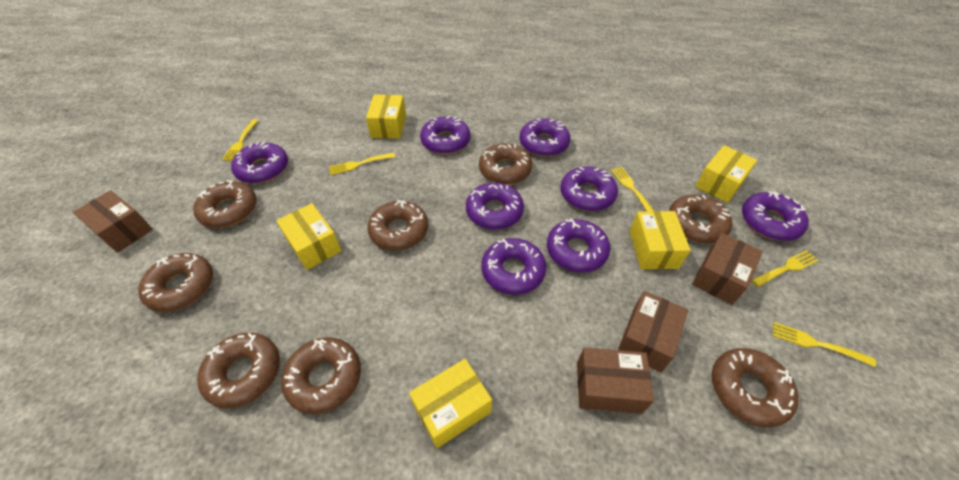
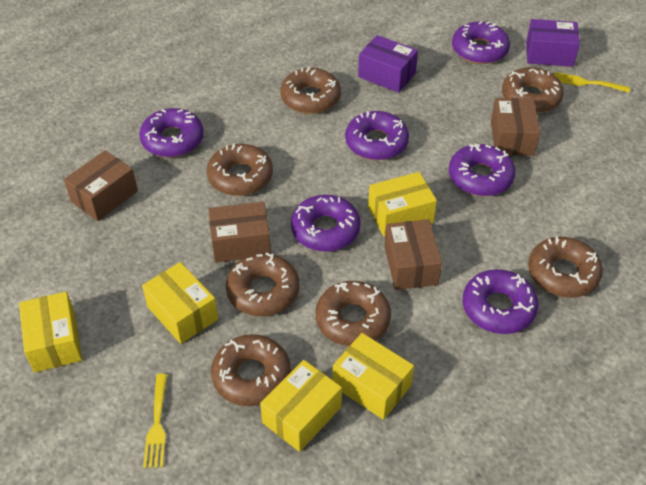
brown donut: 8 -> 7
purple box: 0 -> 2
purple donut: 8 -> 6
yellow fork: 5 -> 2

